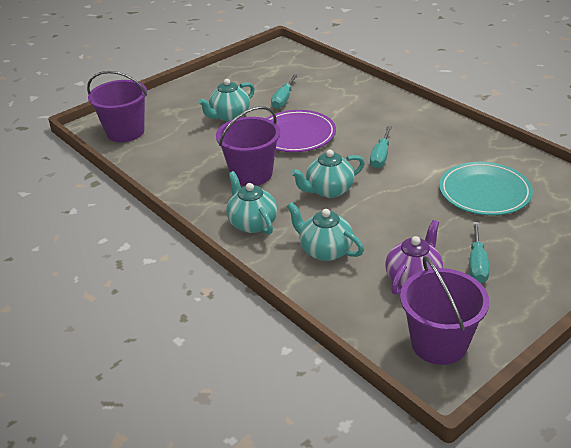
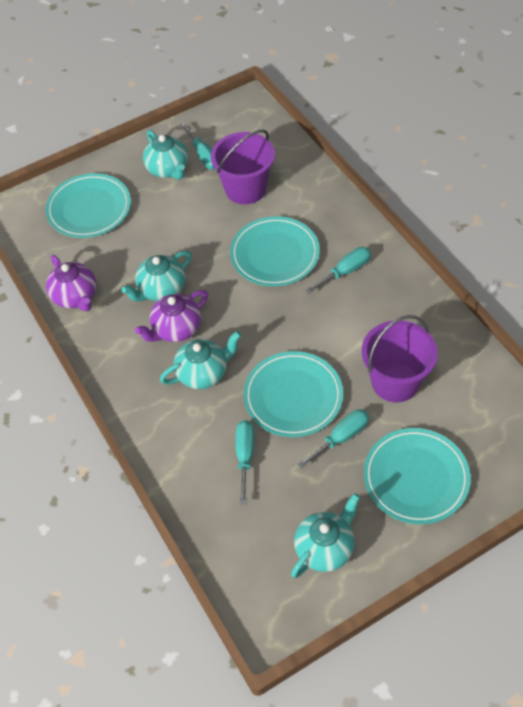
purple bucket: 3 -> 2
purple plate: 1 -> 0
purple teapot: 1 -> 2
turquoise plate: 1 -> 4
turquoise screwdriver: 3 -> 4

